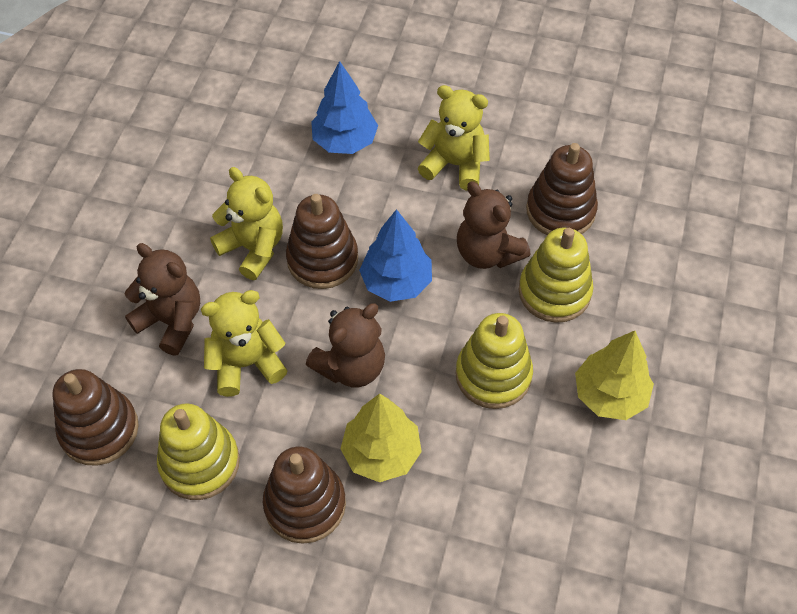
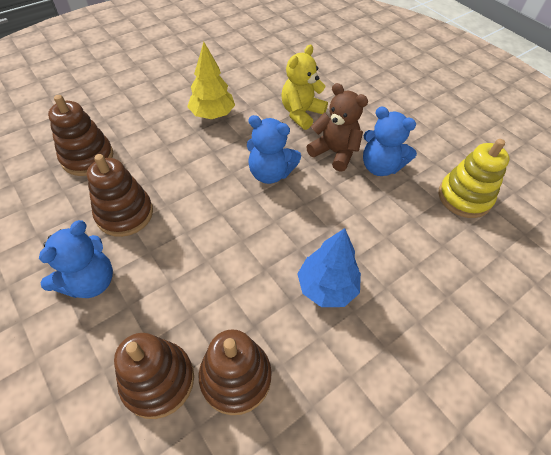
blue teddy bear: 0 -> 3
blue tree: 2 -> 1
brown teddy bear: 3 -> 1
yellow stacking toy: 3 -> 1
yellow teddy bear: 3 -> 1
yellow tree: 2 -> 1

